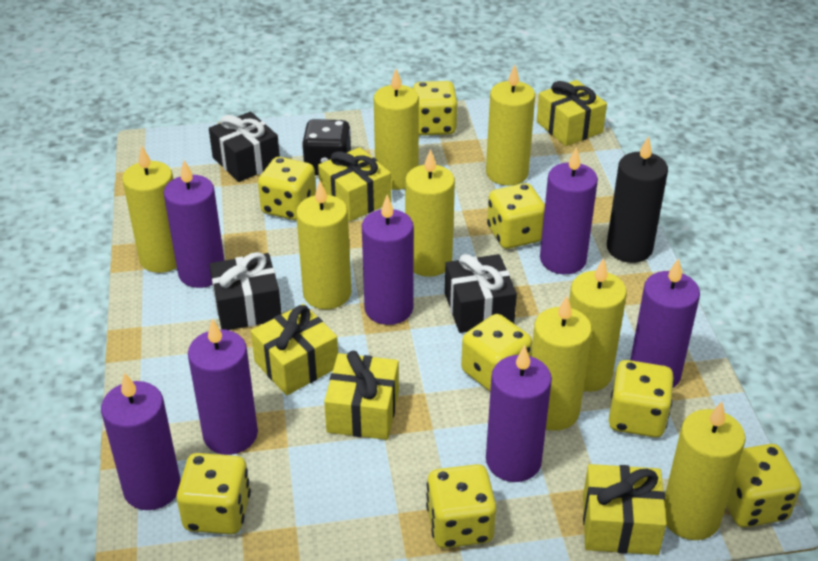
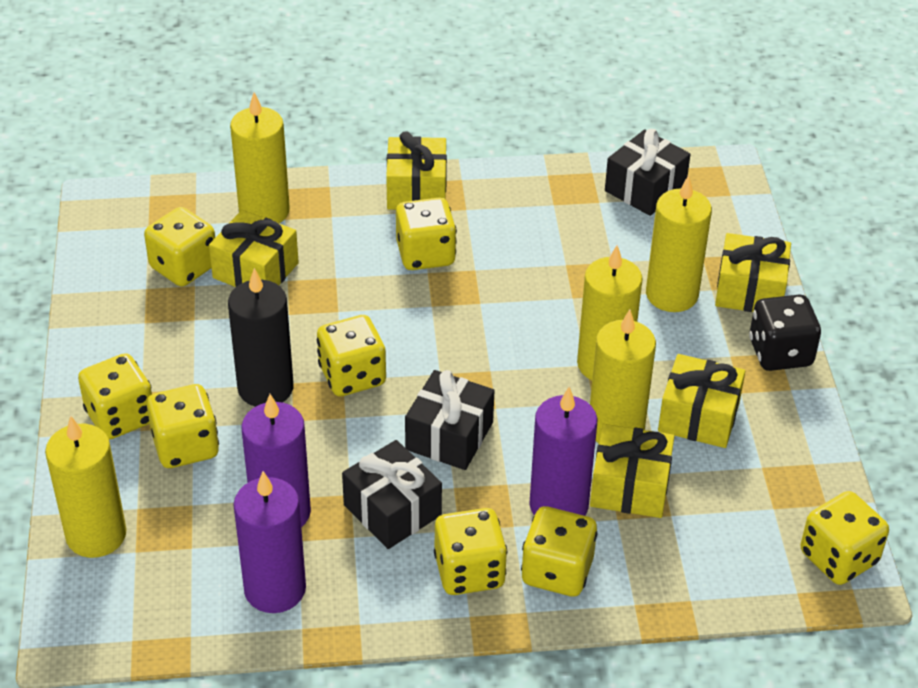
purple candle: 7 -> 3
yellow candle: 8 -> 5

